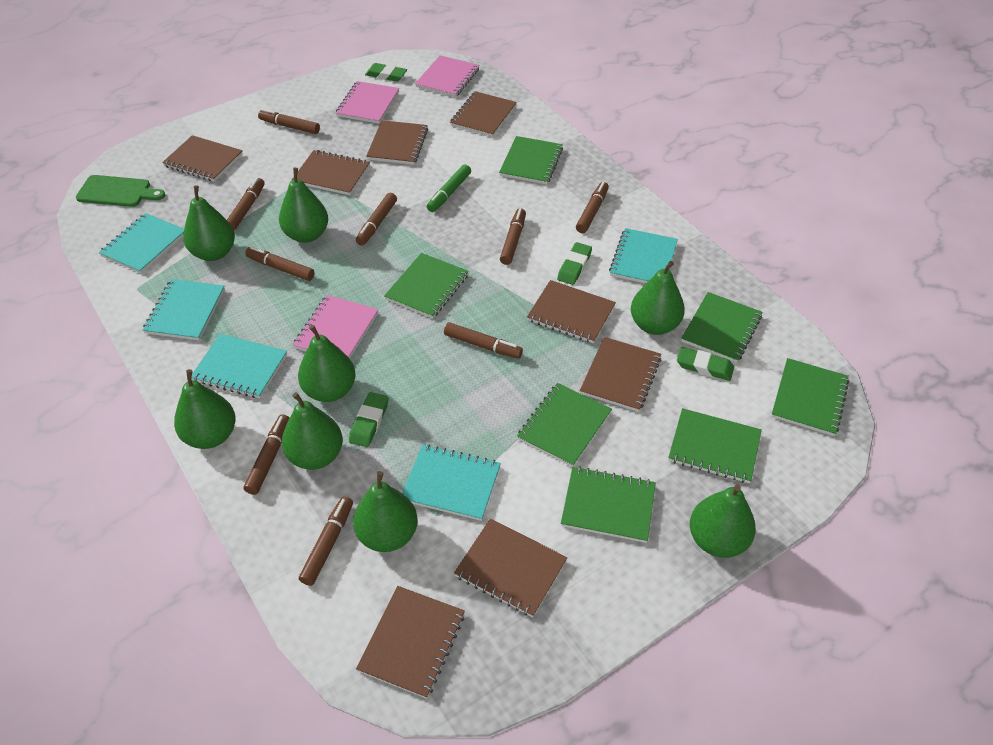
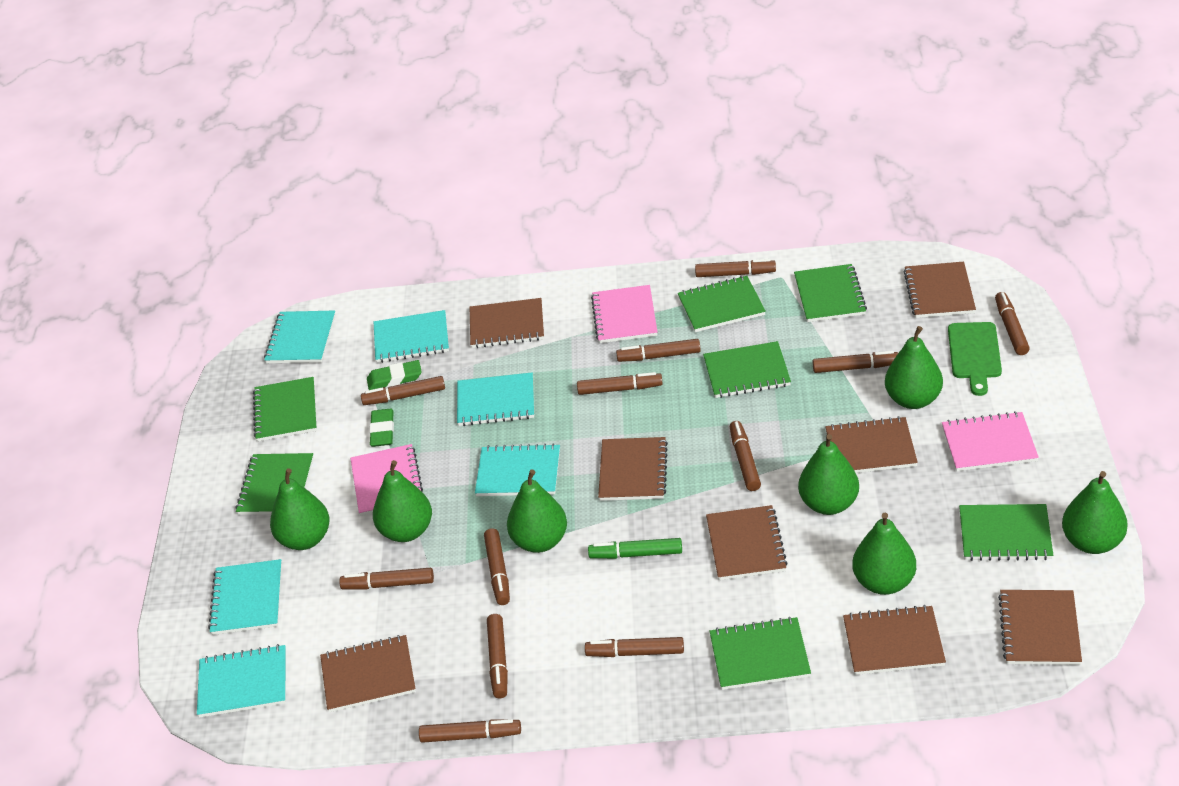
brown marker: 9 -> 12
green eraser: 4 -> 2
green pear: 8 -> 7
turquoise notebook: 5 -> 6

